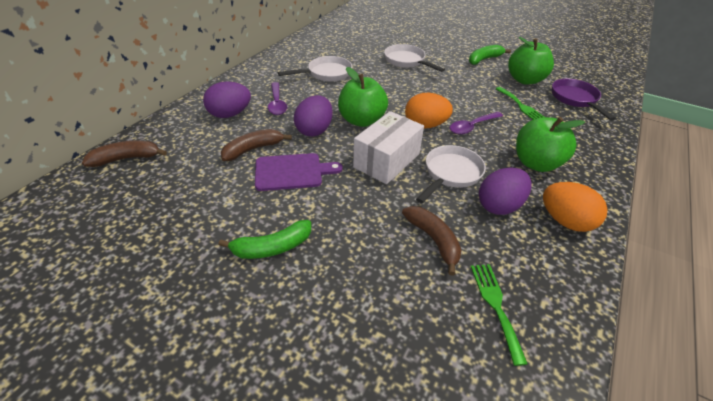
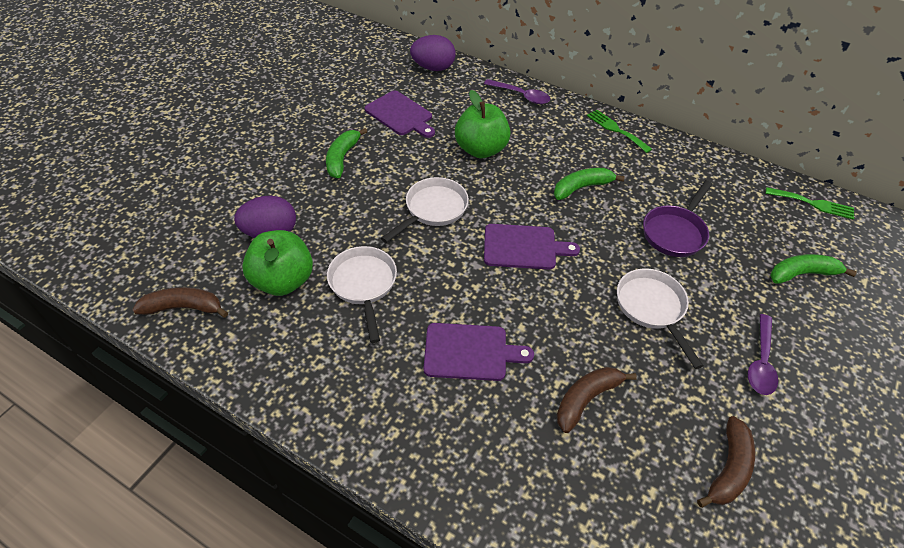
green apple: 3 -> 2
green banana: 2 -> 3
orange egg: 2 -> 0
purple cutting board: 1 -> 3
purple egg: 3 -> 2
white box: 1 -> 0

